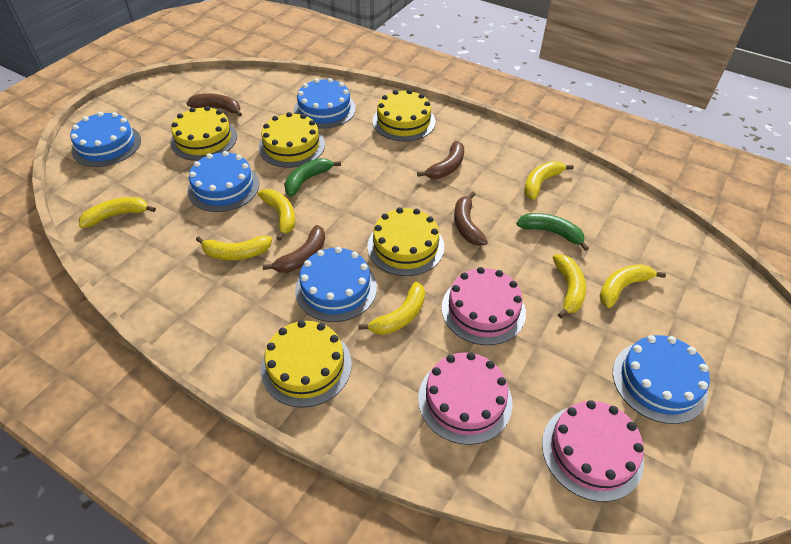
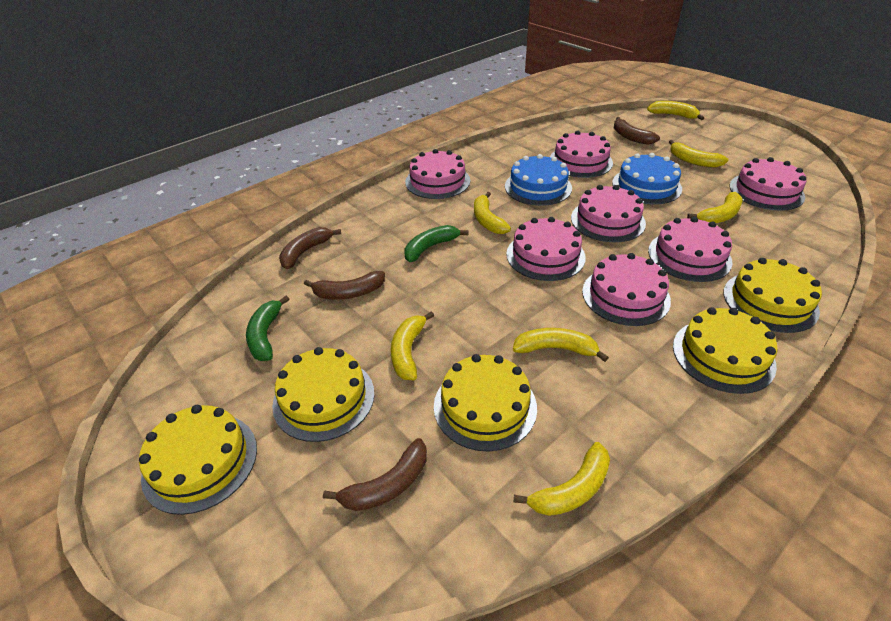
blue cake: 5 -> 2
pink cake: 3 -> 7

